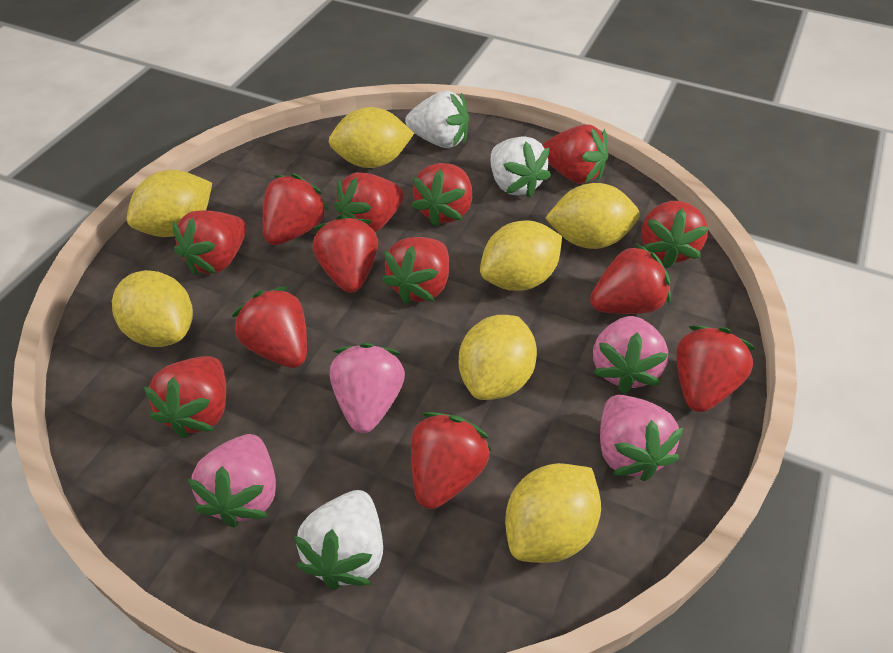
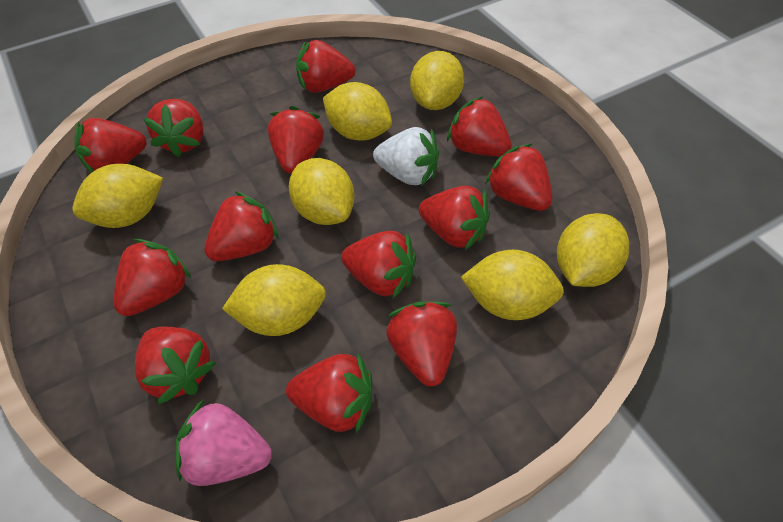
pink strawberry: 4 -> 1
white strawberry: 3 -> 1

